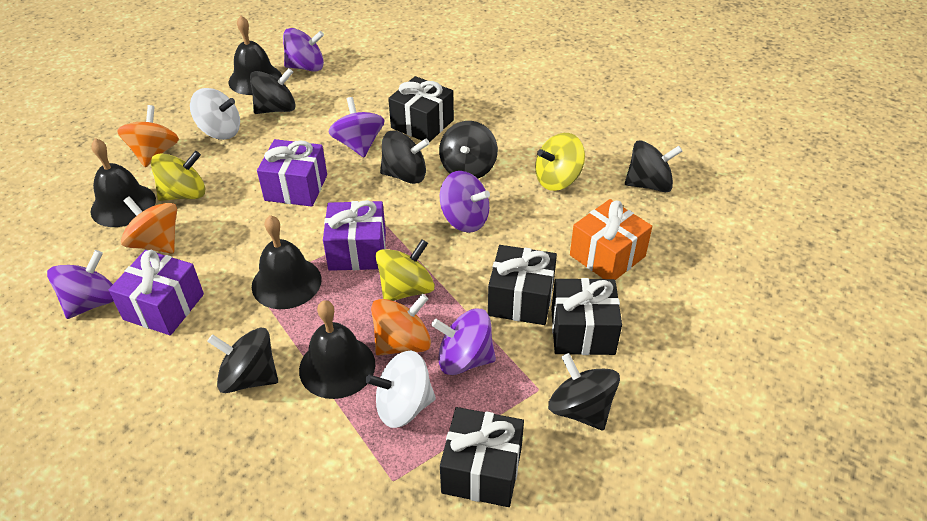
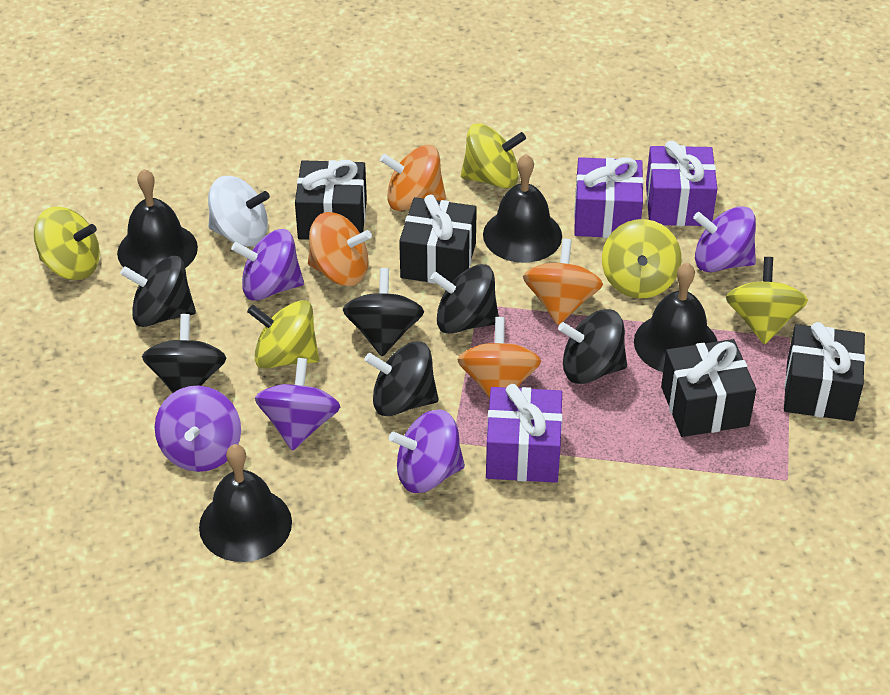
orange gift: 1 -> 0
orange spinning top: 3 -> 4
white spinning top: 2 -> 1
yellow spinning top: 3 -> 5

